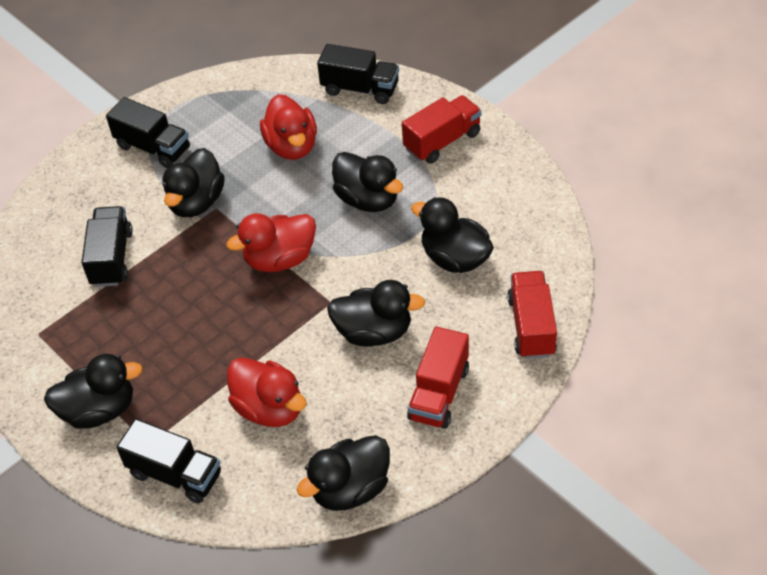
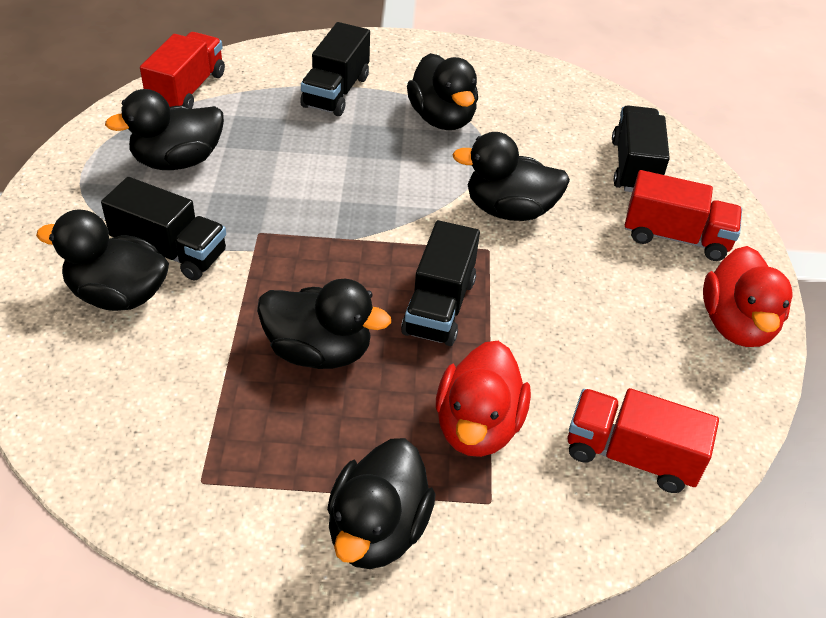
red duck: 3 -> 2

